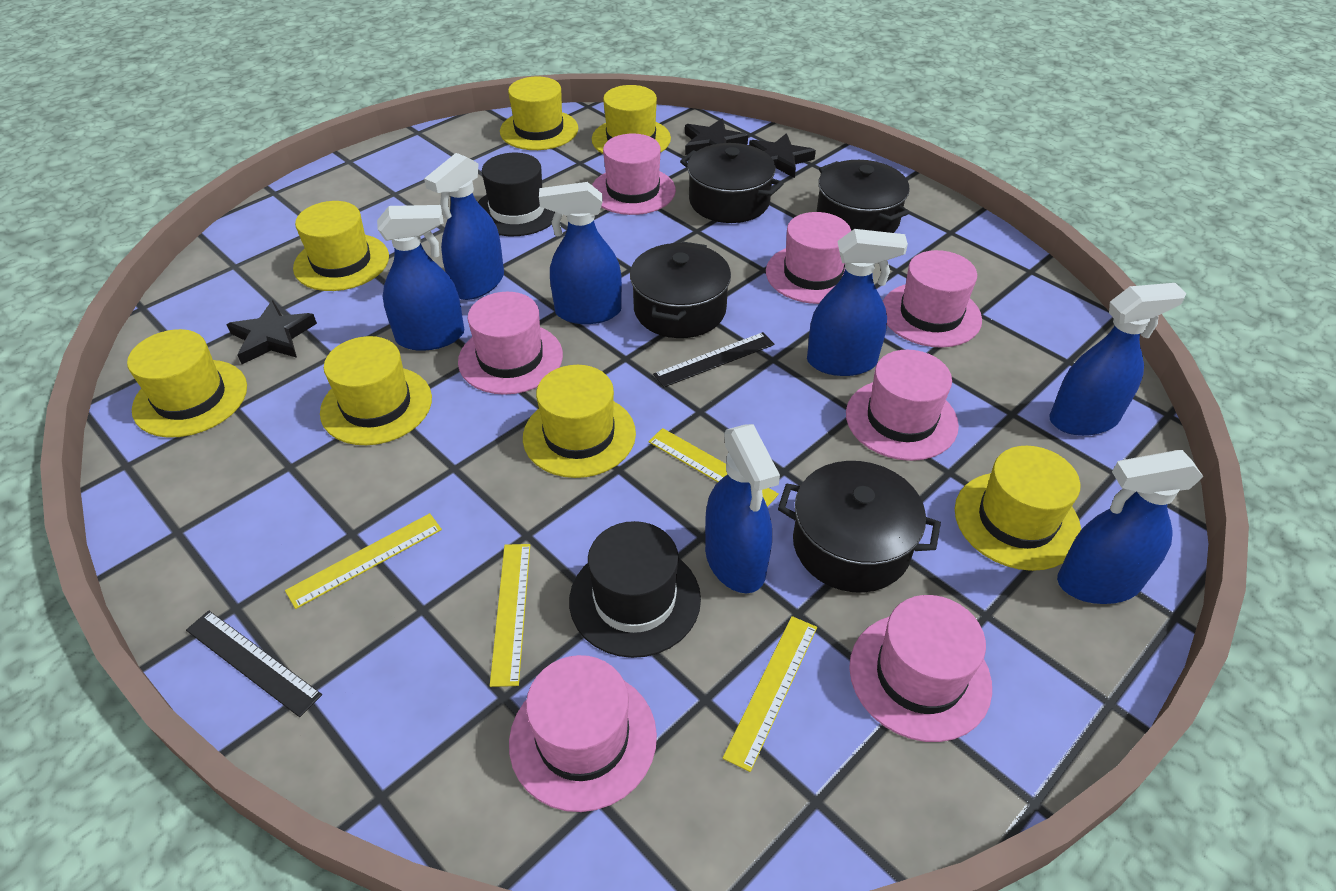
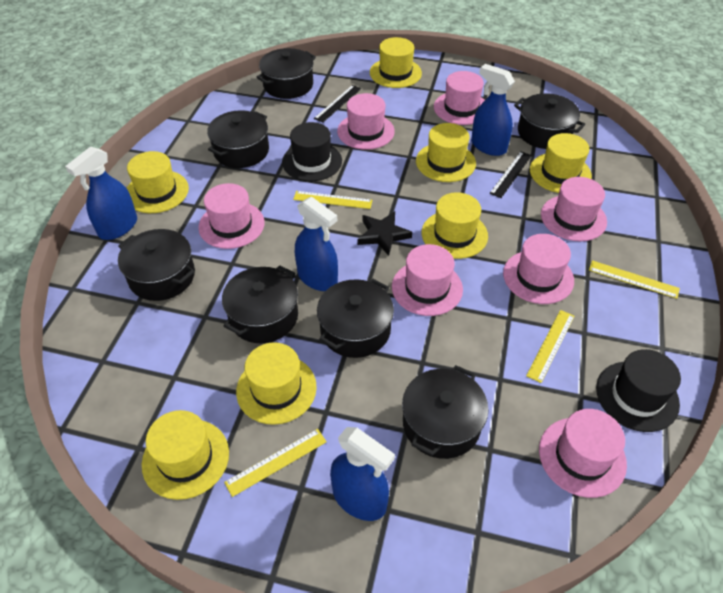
black pot: 4 -> 7
black star: 3 -> 1
blue spray bottle: 7 -> 4

